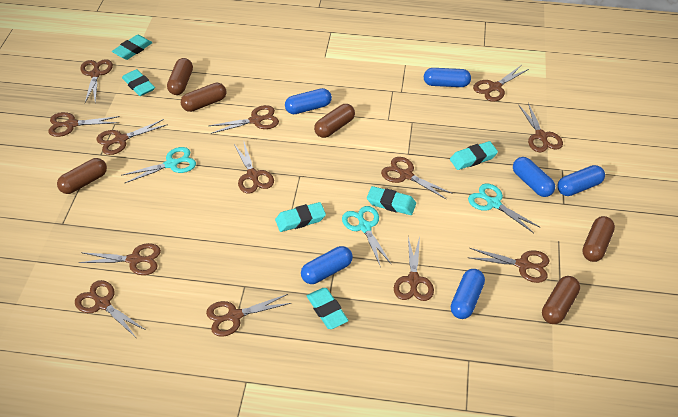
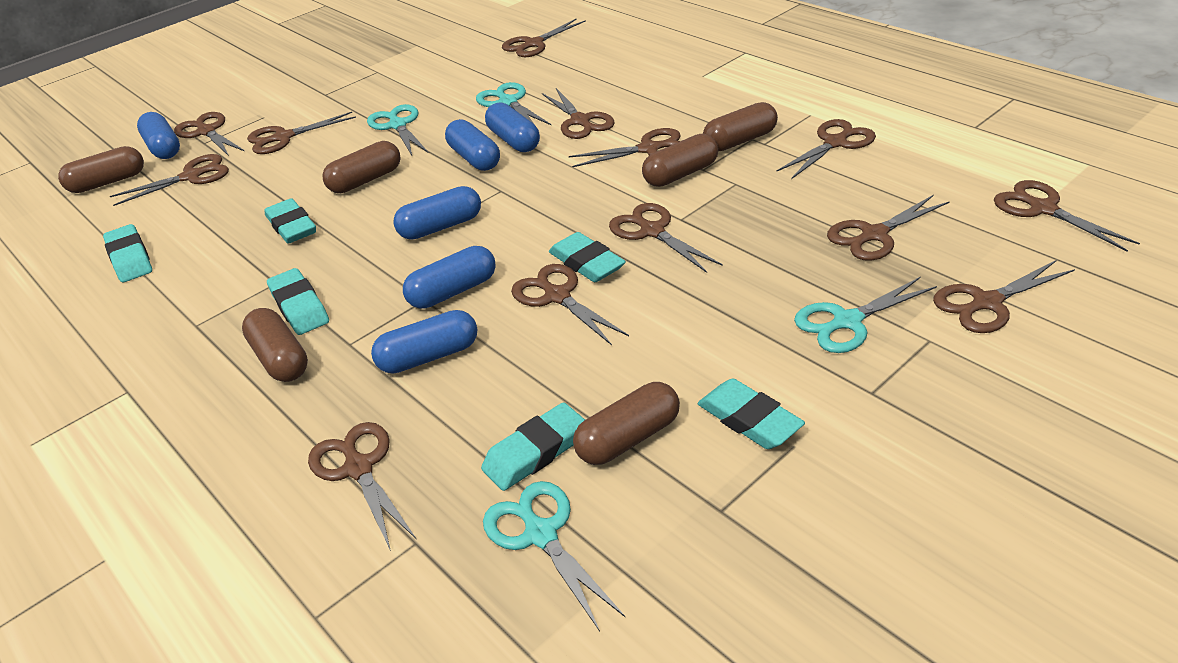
turquoise scissors: 3 -> 4

